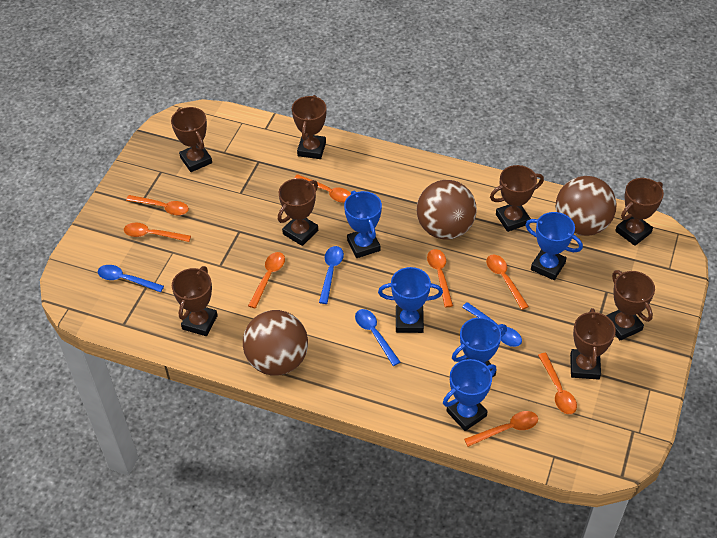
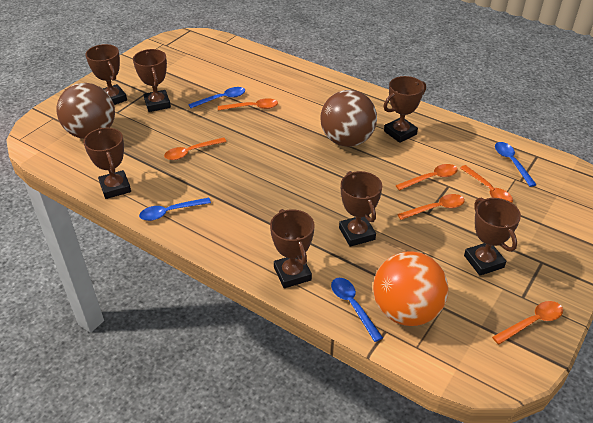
blue trophy: 5 -> 0
brown ball: 3 -> 2
brown trophy: 8 -> 7
orange ball: 0 -> 1
orange spoon: 8 -> 6

